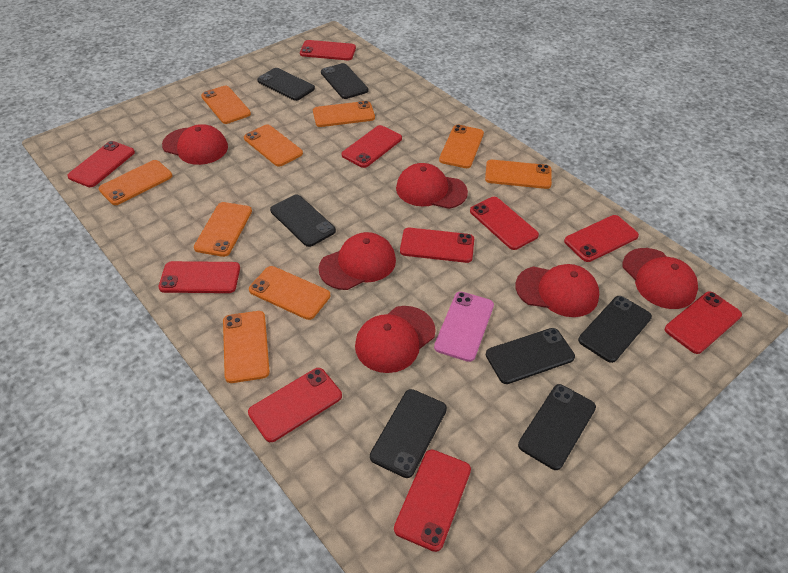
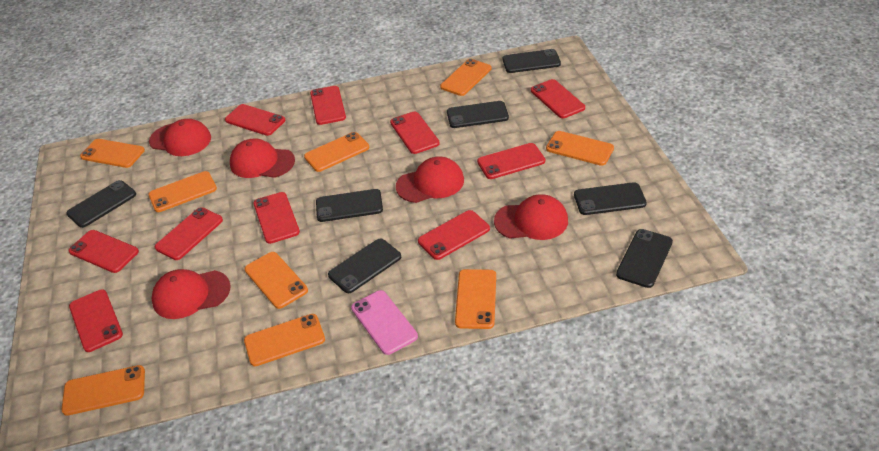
red cap: 6 -> 5

